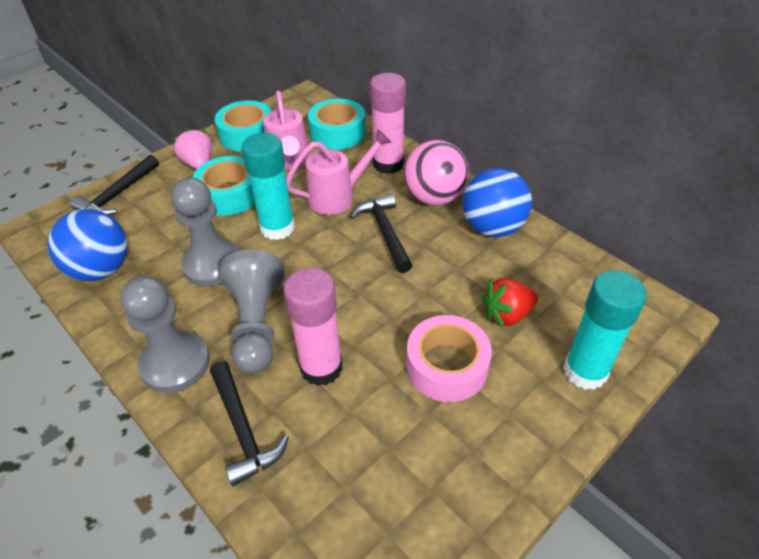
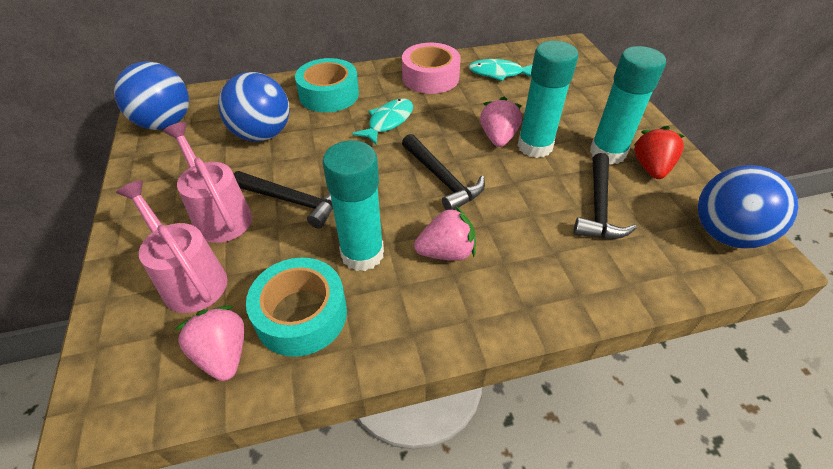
blue ball: 2 -> 3
grey pawn: 3 -> 0
pink ball: 1 -> 0
pink glue stick: 2 -> 0
pink strawberry: 1 -> 3
turquoise fish: 0 -> 2
turquoise glue stick: 2 -> 3
turquoise tape: 3 -> 2

